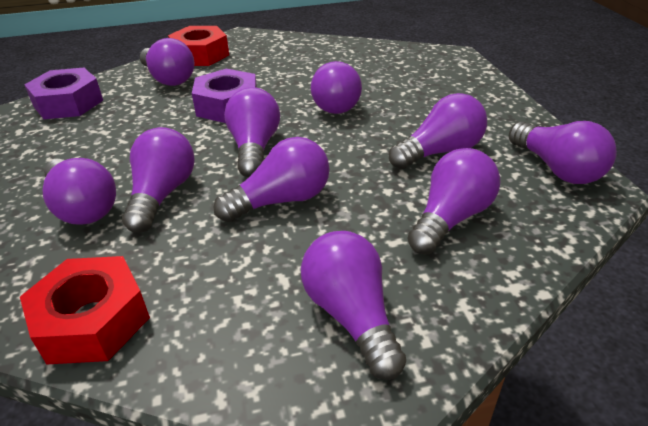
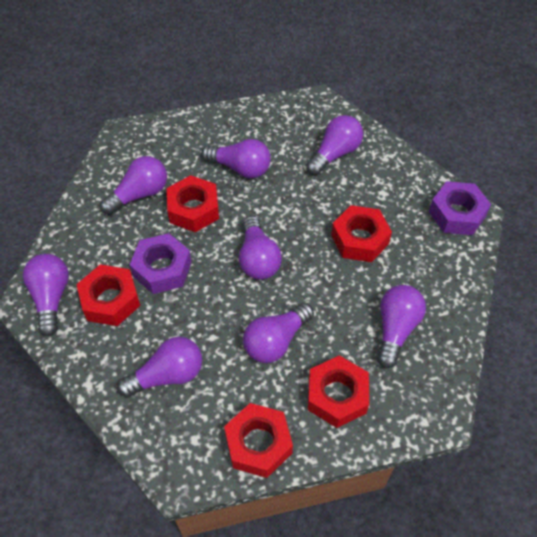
purple light bulb: 10 -> 8
red nut: 2 -> 5

